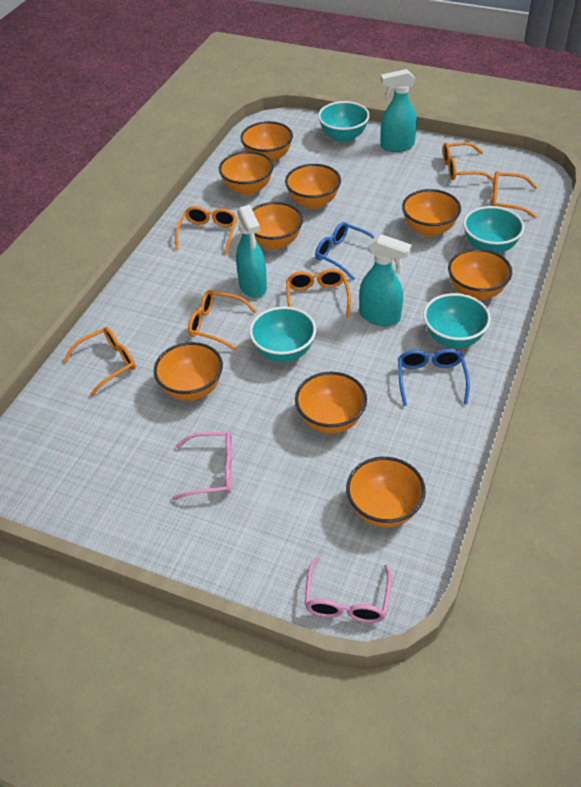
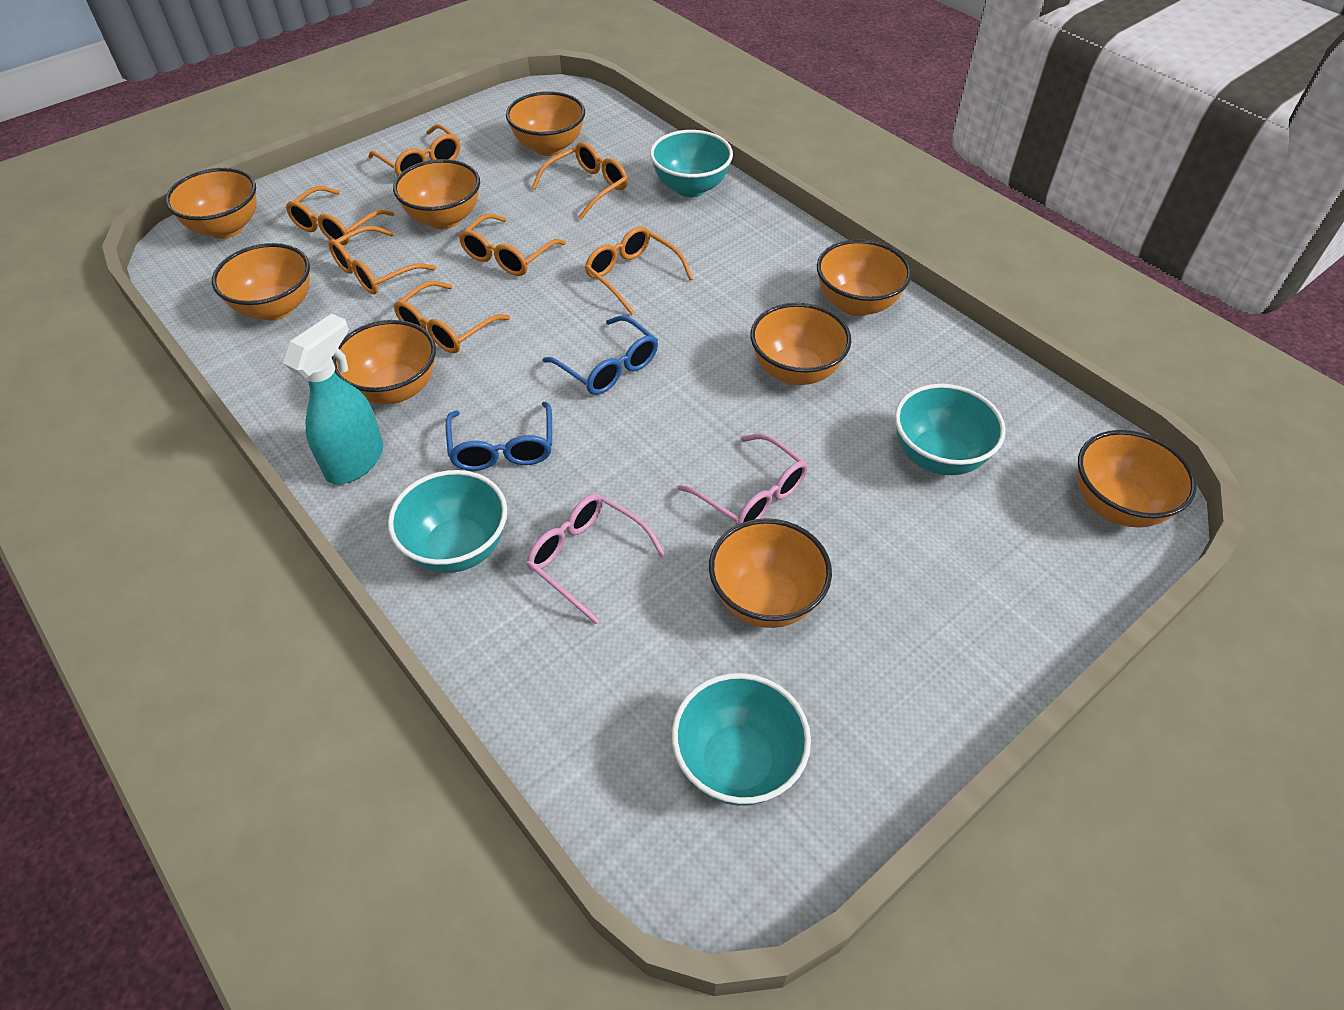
orange glasses: 6 -> 7
turquoise spray bottle: 3 -> 1

